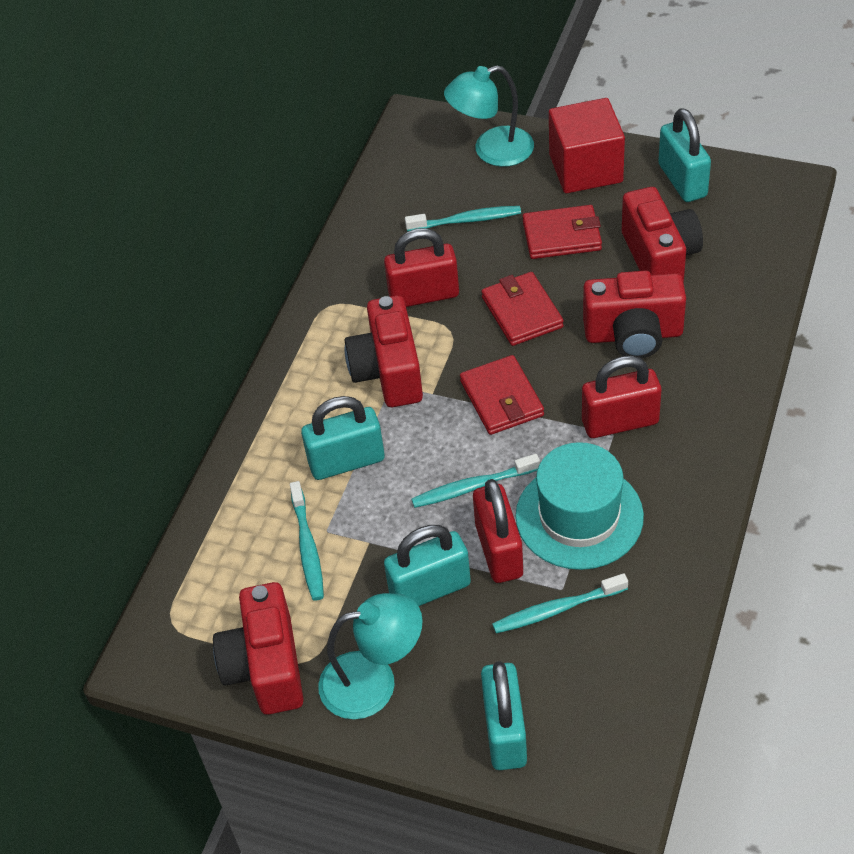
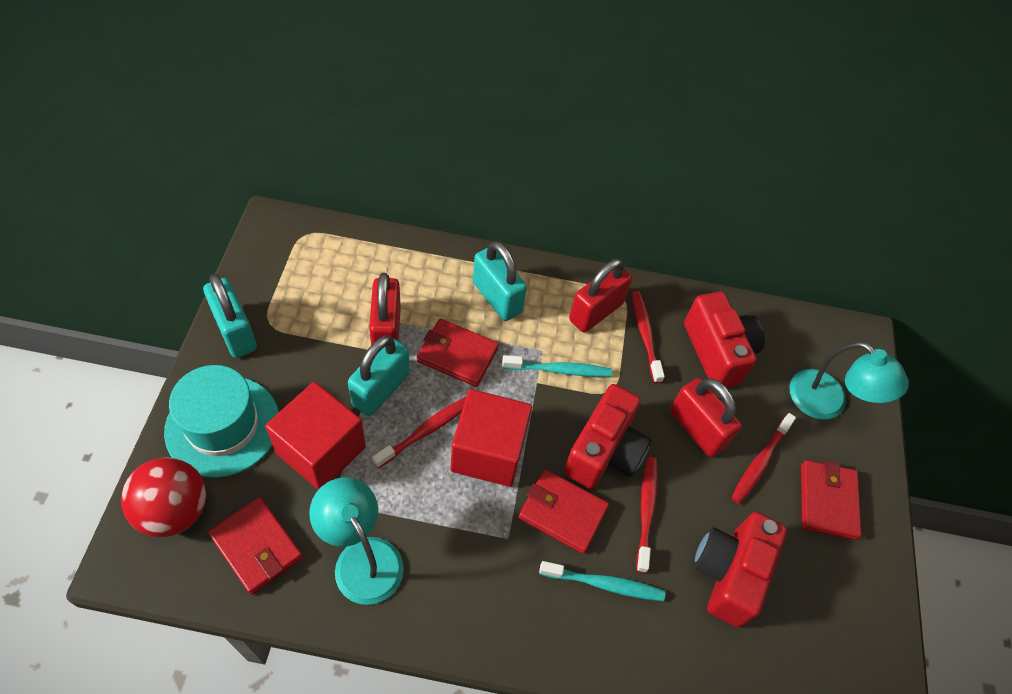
red ball: 0 -> 1
red camera: 4 -> 3
red cube: 1 -> 2
red toothbrush: 0 -> 4
red wallet: 3 -> 4
turquoise padlock: 4 -> 3
turquoise toothbrush: 4 -> 2

